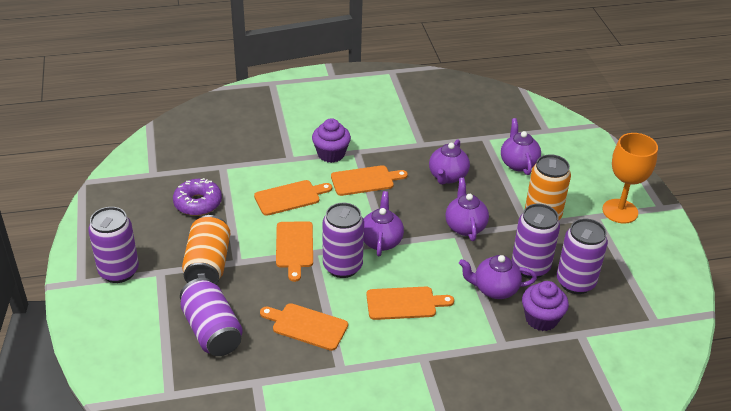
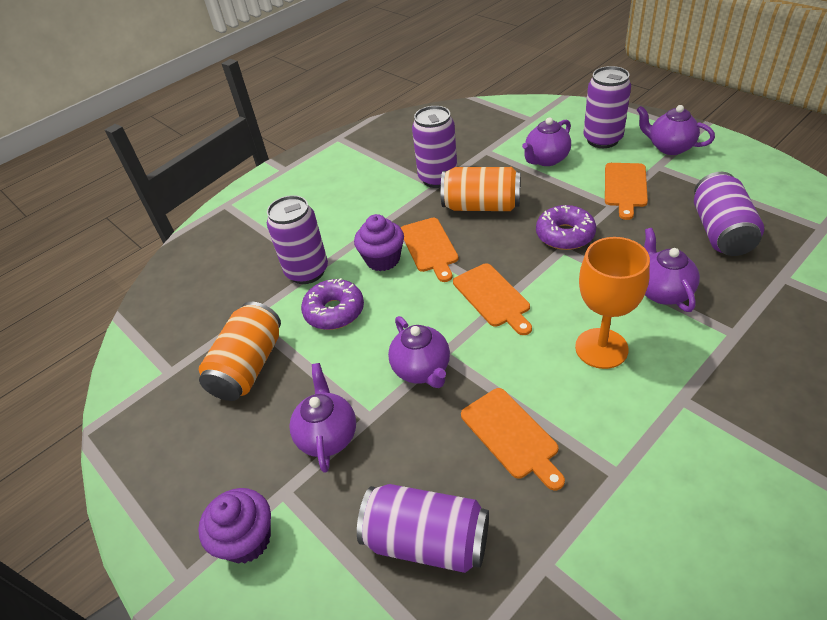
orange cutting board: 5 -> 4
purple donut: 1 -> 2

